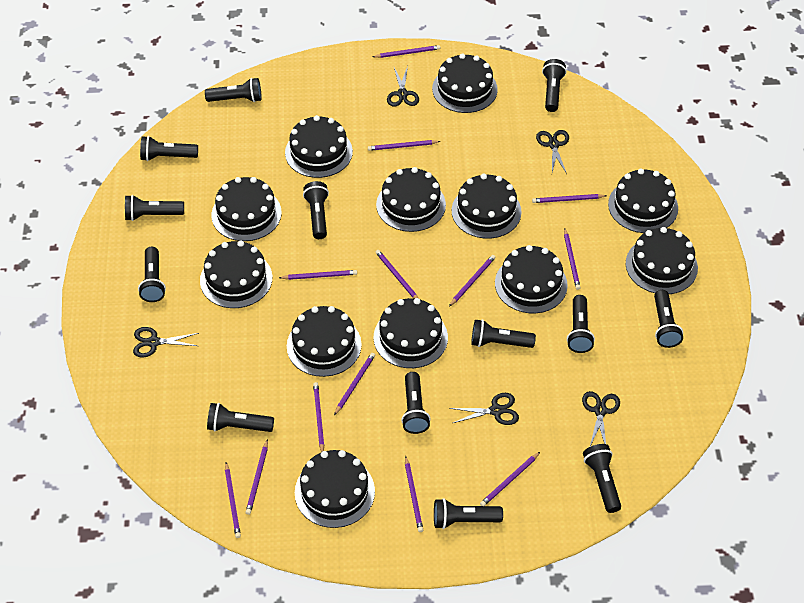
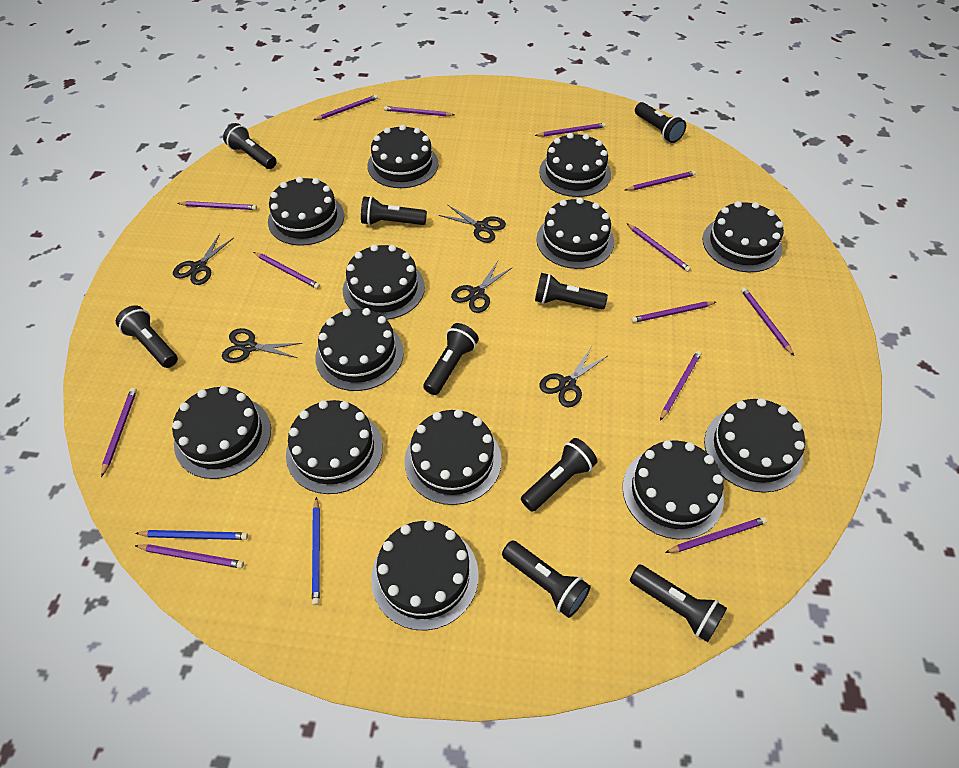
black cake: 12 -> 13
black flashlight: 13 -> 9
blue pencil: 0 -> 2

